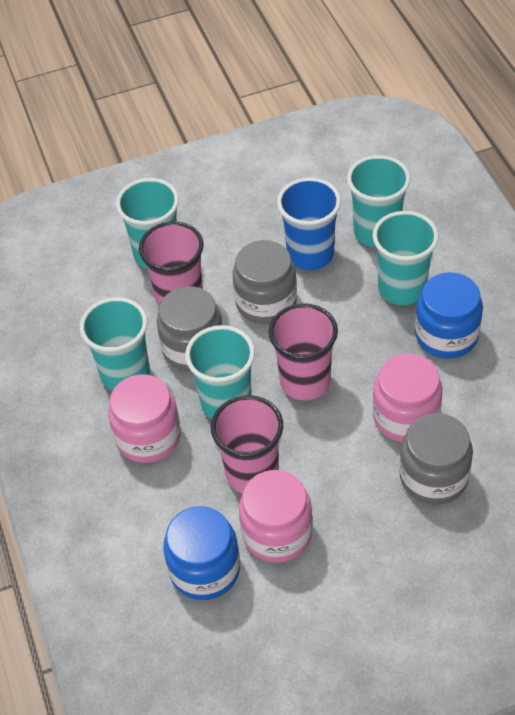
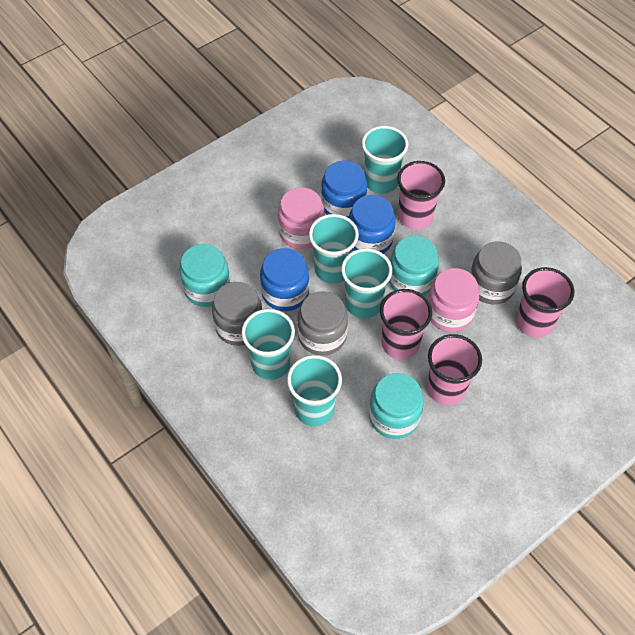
blue cup: 1 -> 0
blue jar: 2 -> 3
pink cup: 3 -> 4
pink jar: 3 -> 2
turquoise jar: 0 -> 3

